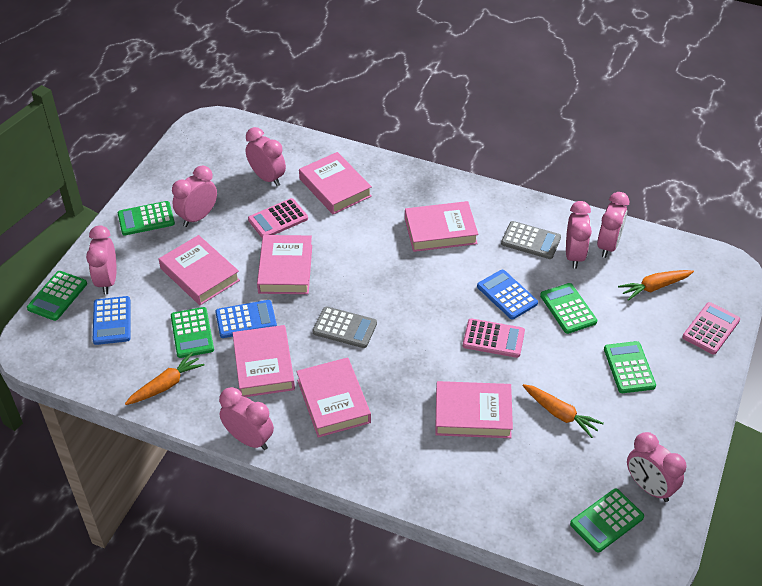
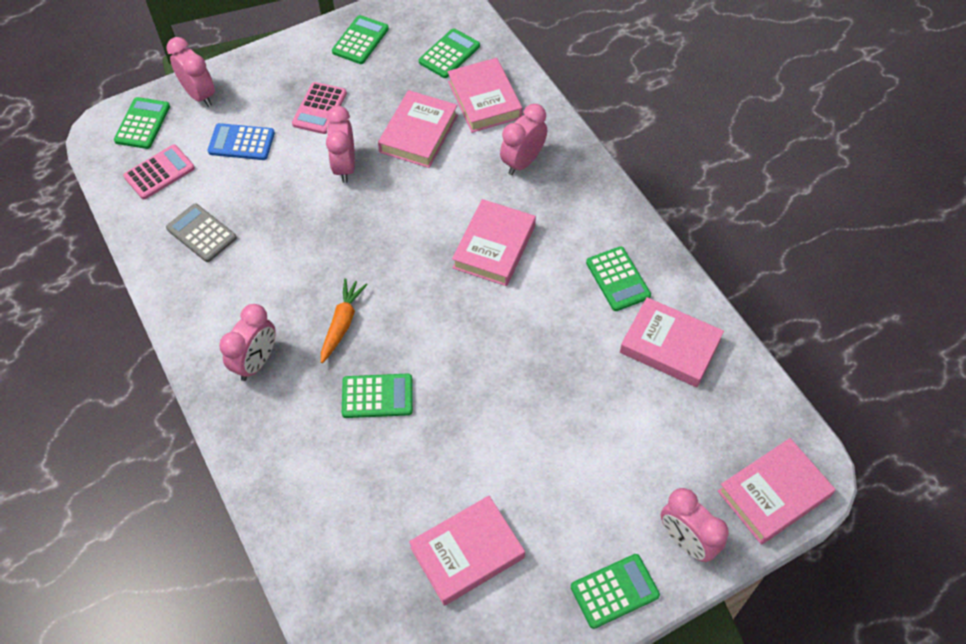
blue calculator: 3 -> 1
grey calculator: 2 -> 1
orange carrot: 3 -> 1
pink book: 7 -> 6
pink calculator: 3 -> 2
pink clock: 7 -> 5

